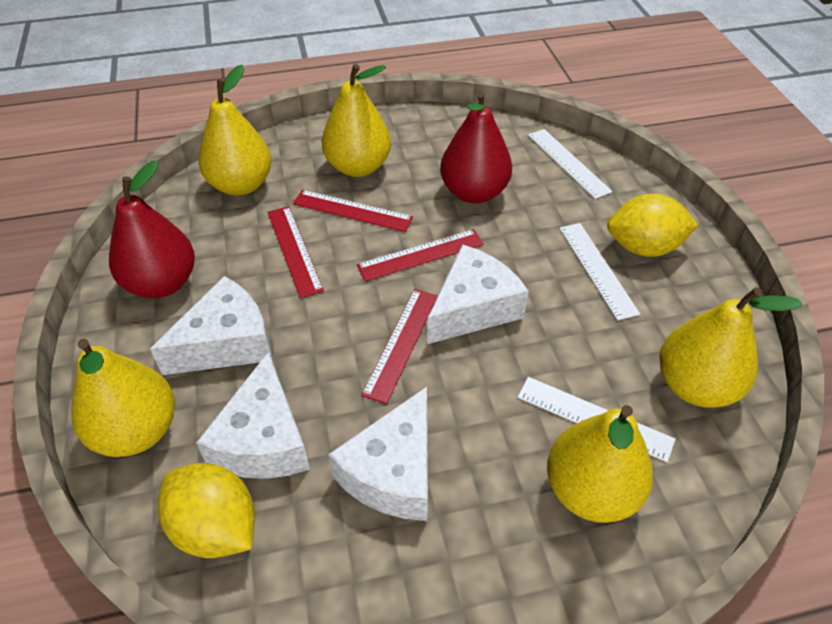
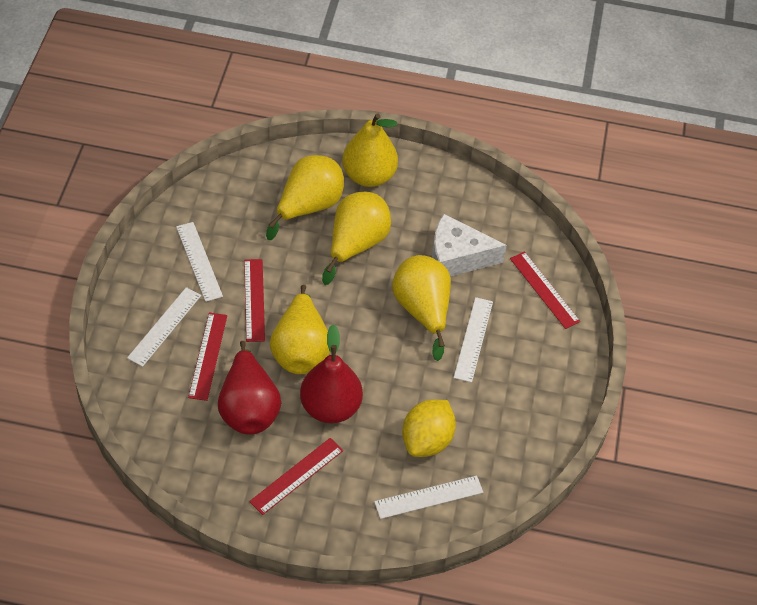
white cheese: 4 -> 1
white ruler: 3 -> 4
yellow lemon: 2 -> 1

